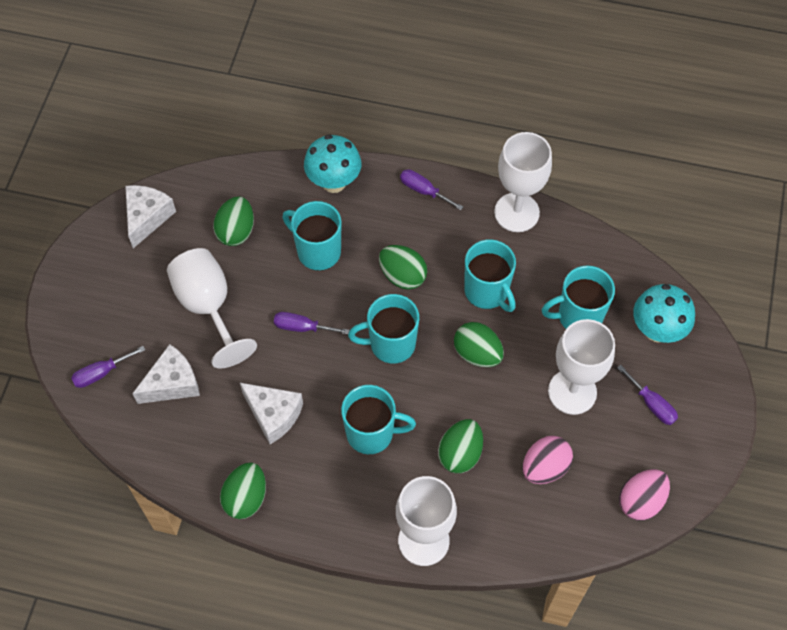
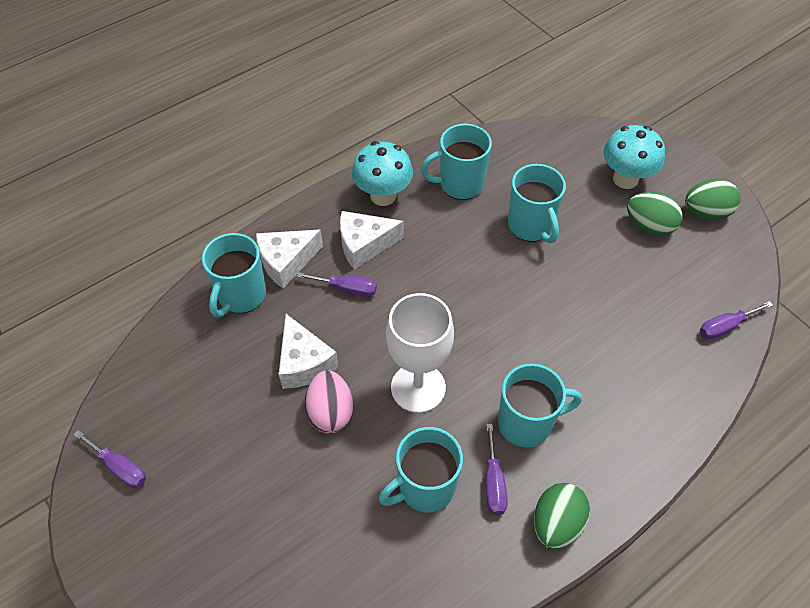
green egg: 5 -> 3
pink egg: 2 -> 1
white goblet: 4 -> 1

